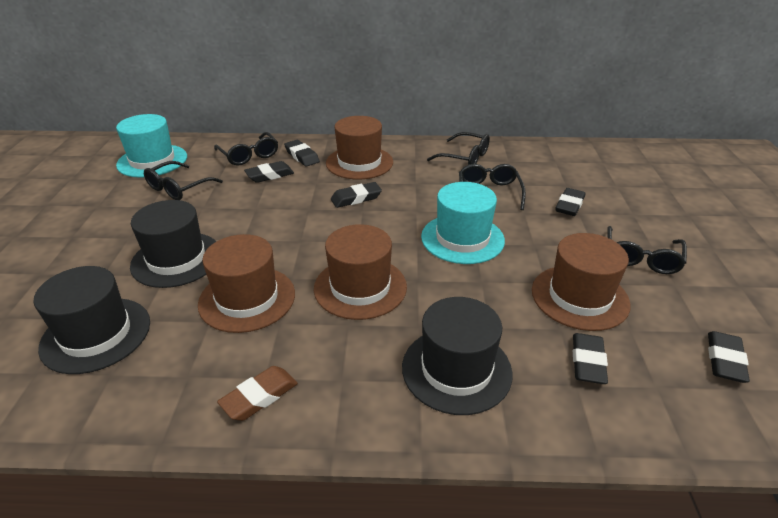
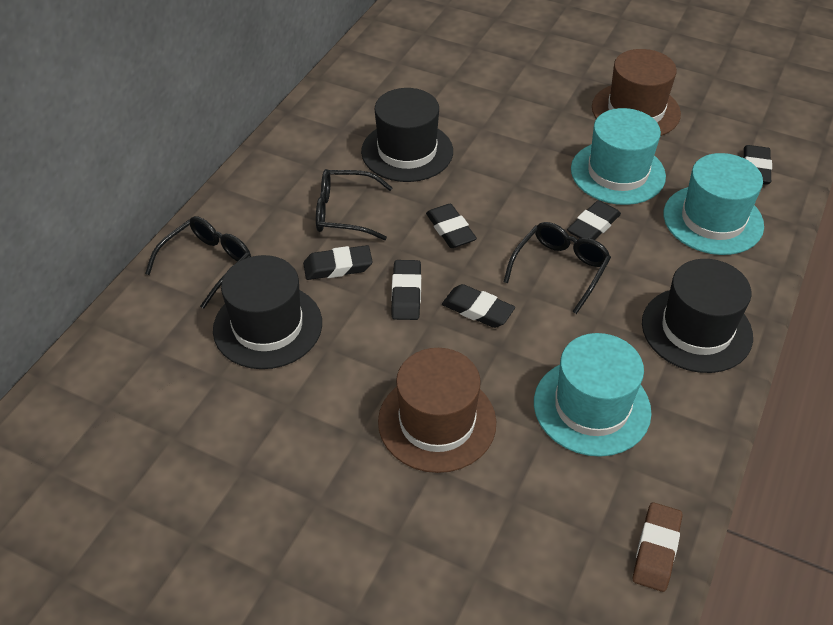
black glasses: 5 -> 3
brown hat: 4 -> 2
turquoise hat: 2 -> 3

